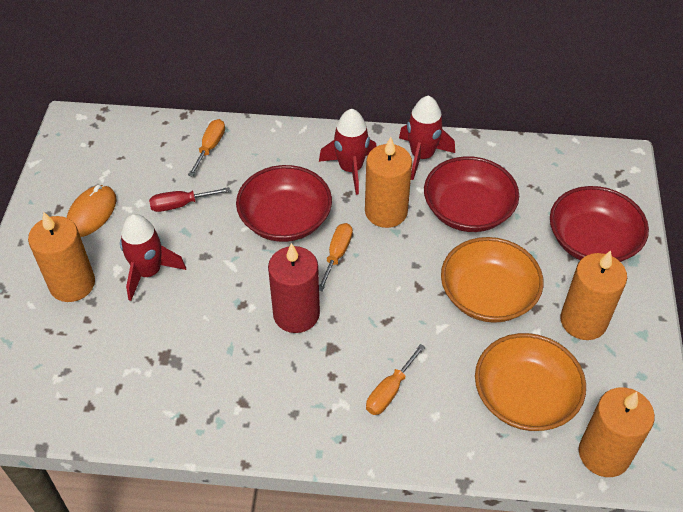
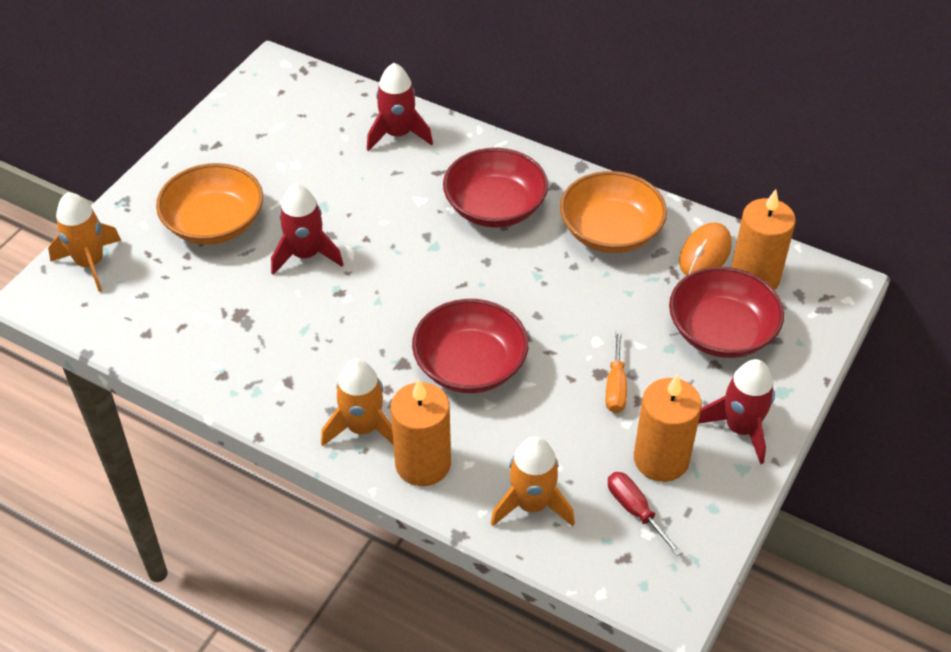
orange candle: 4 -> 3
orange rocket: 0 -> 3
orange screwdriver: 3 -> 1
red candle: 1 -> 0

